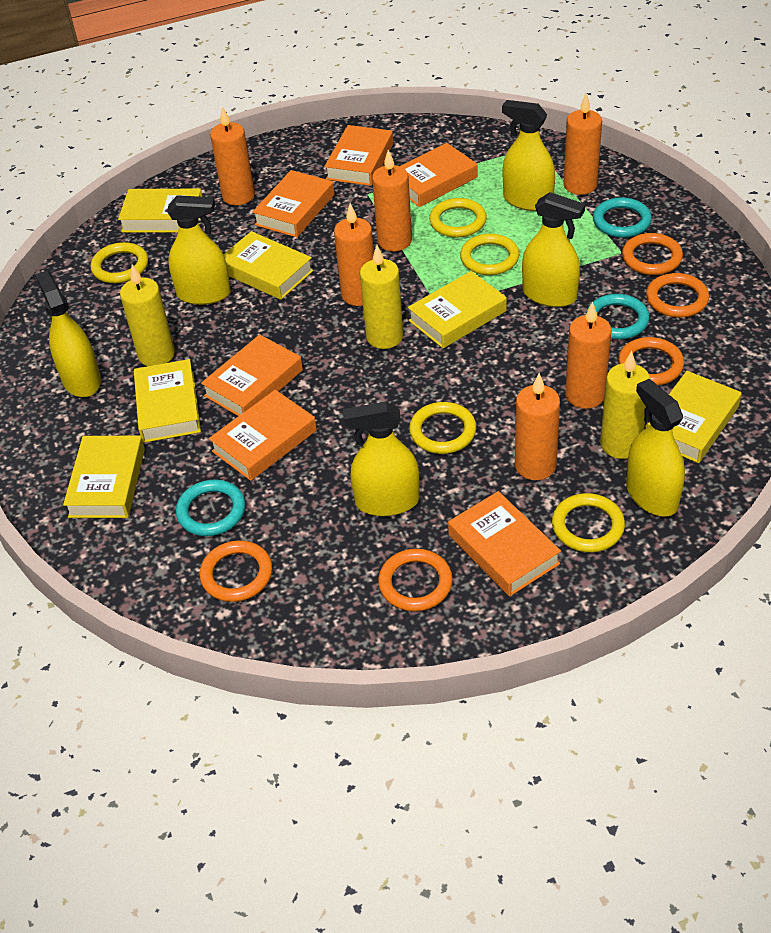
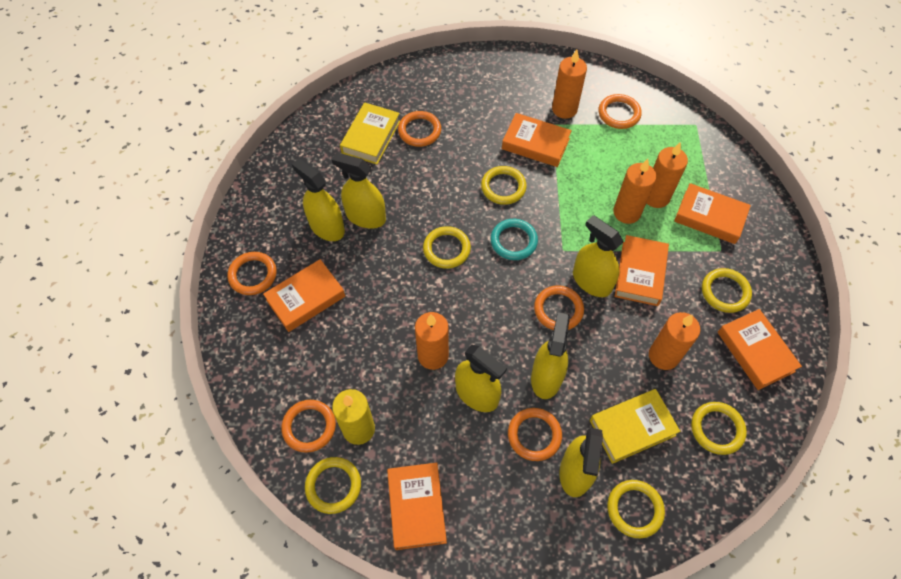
orange candle: 6 -> 5
orange ring: 5 -> 6
turquoise ring: 3 -> 1
yellow book: 6 -> 2
yellow candle: 3 -> 1
yellow ring: 5 -> 6

